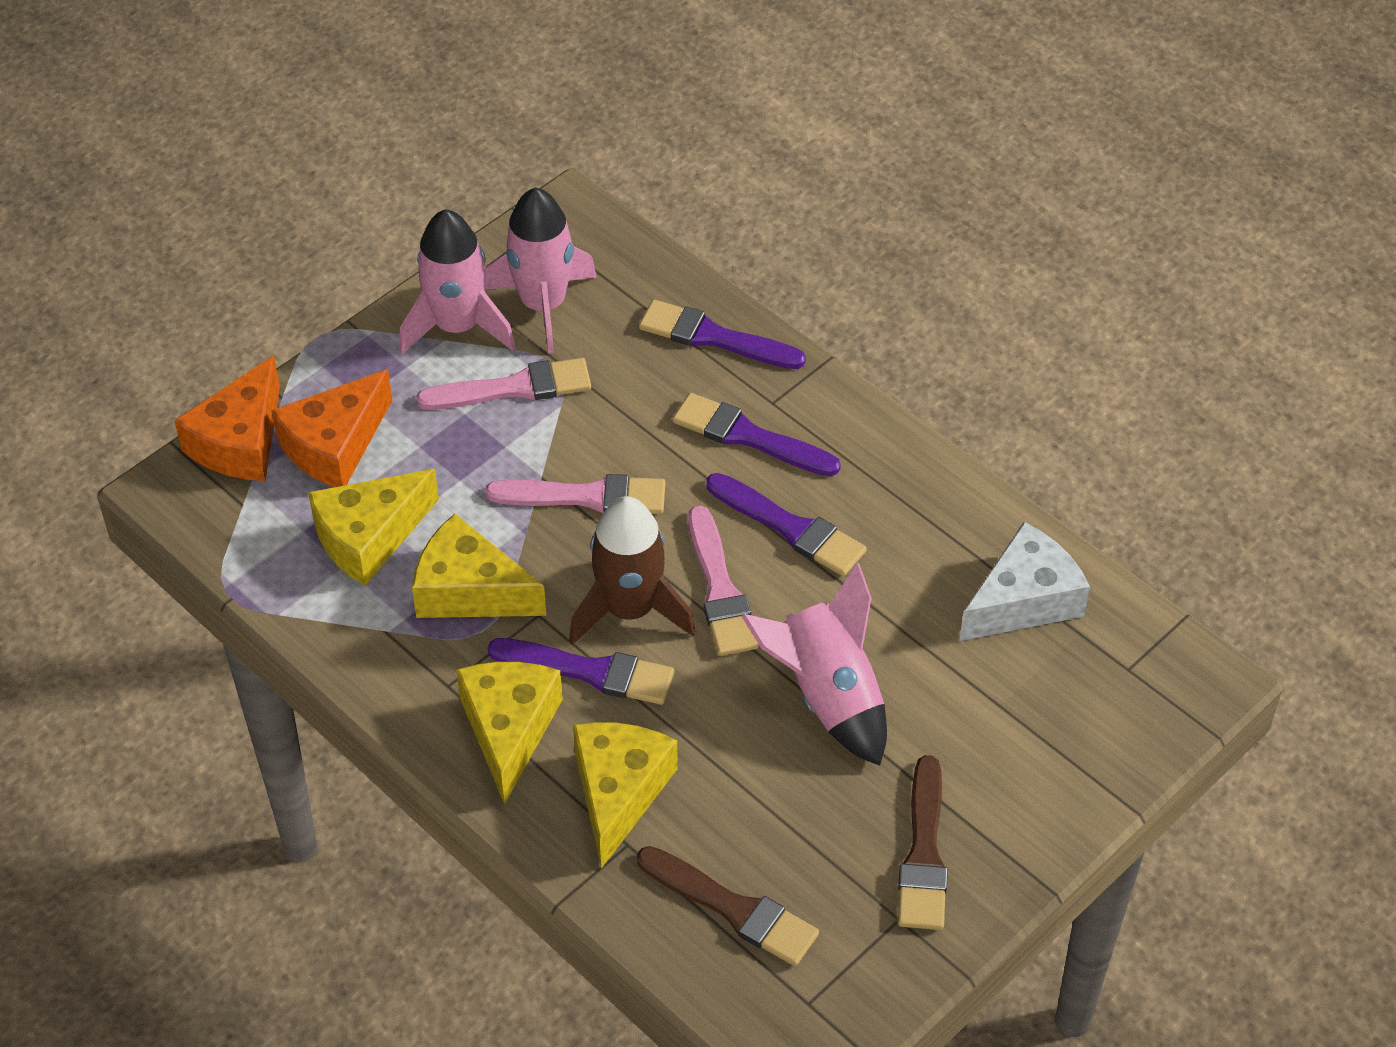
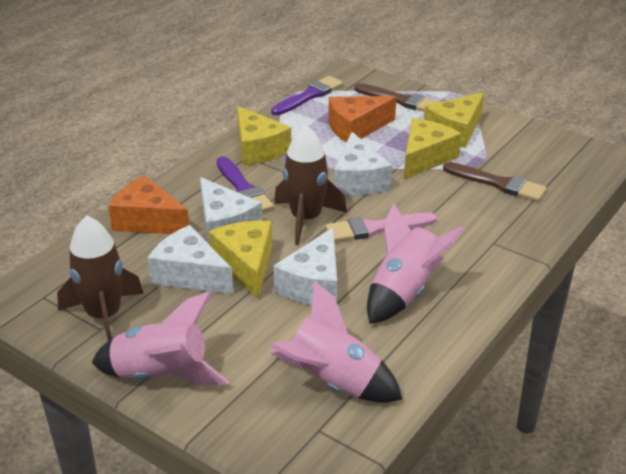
brown rocket: 1 -> 2
pink brush: 3 -> 1
purple brush: 4 -> 2
white cheese: 1 -> 4

